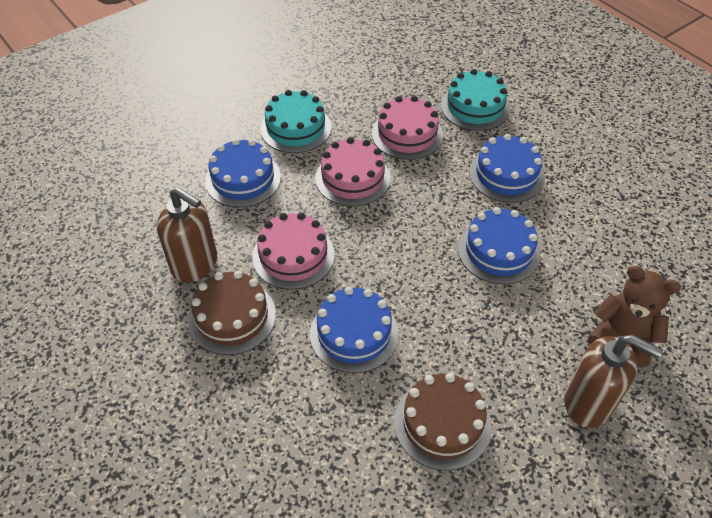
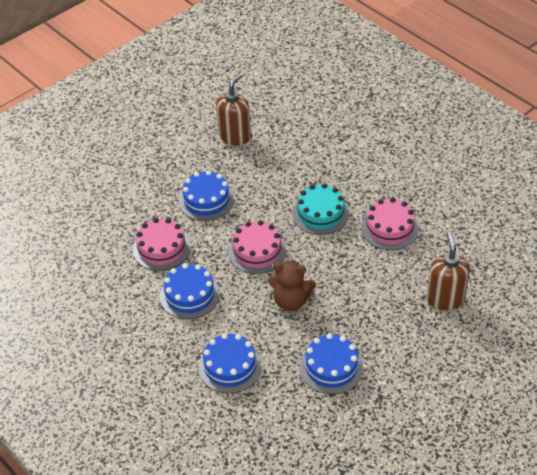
brown cake: 2 -> 0
turquoise cake: 2 -> 1

